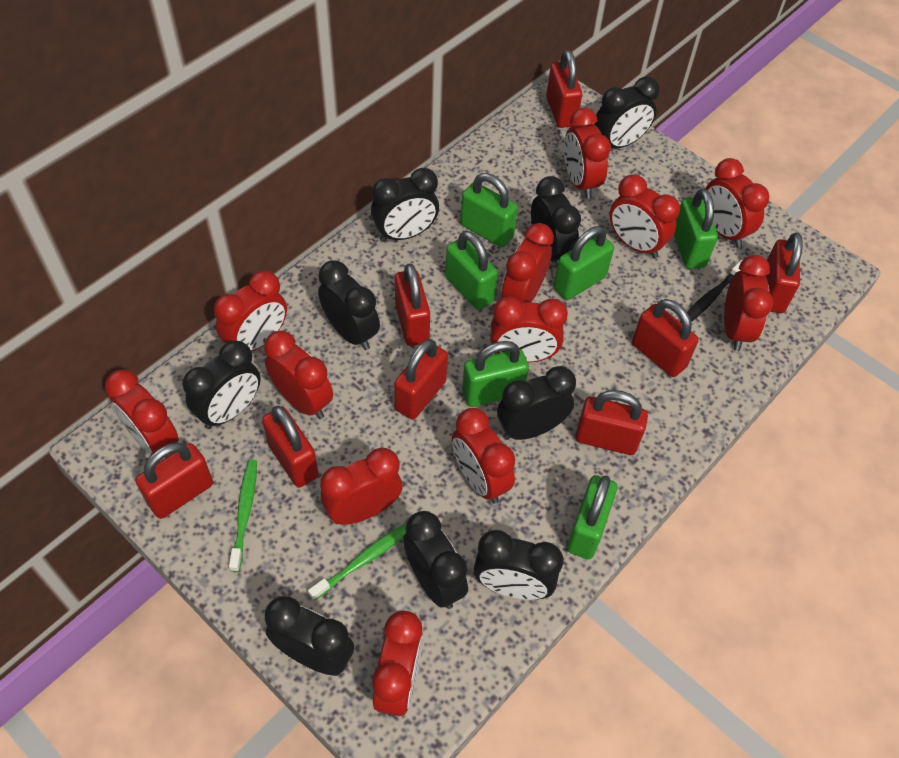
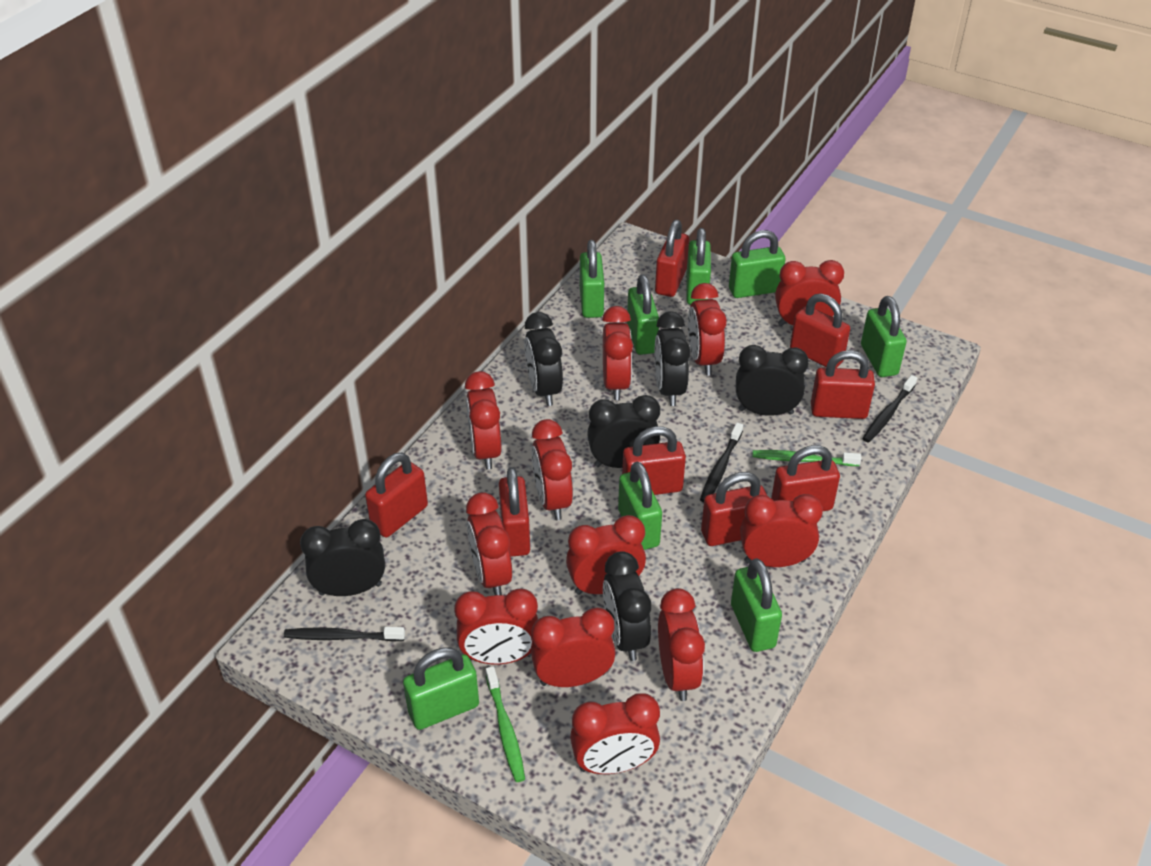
black clock: 9 -> 6
black toothbrush: 1 -> 3
green padlock: 6 -> 8

